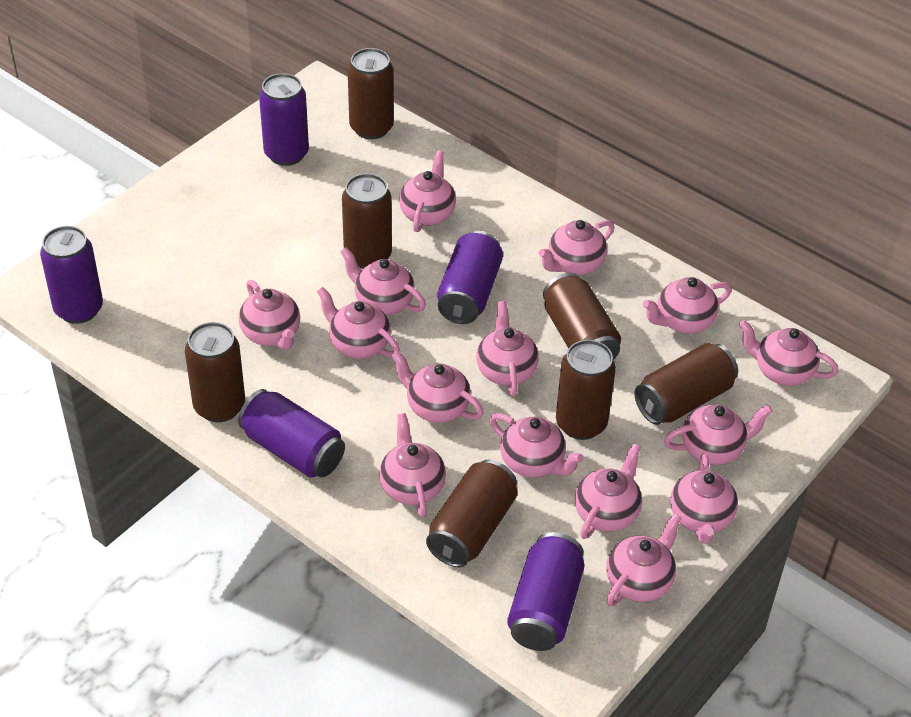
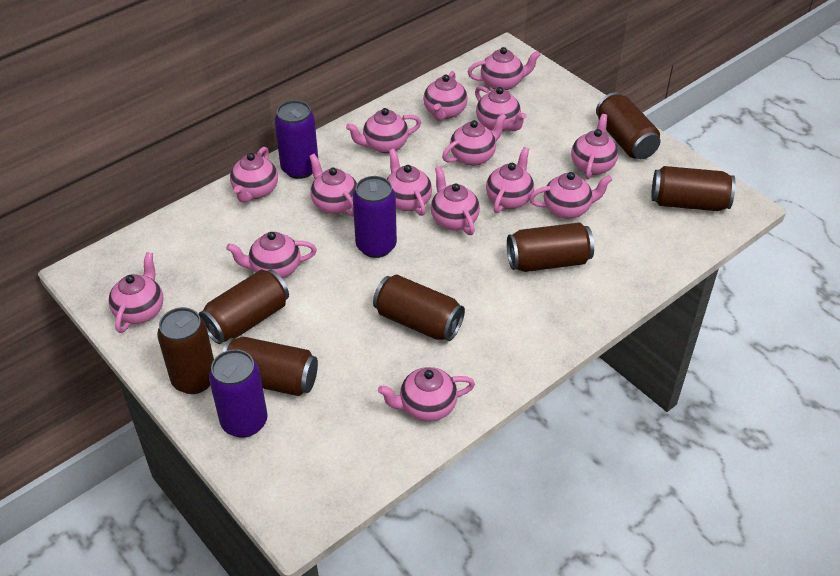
purple can: 5 -> 3

